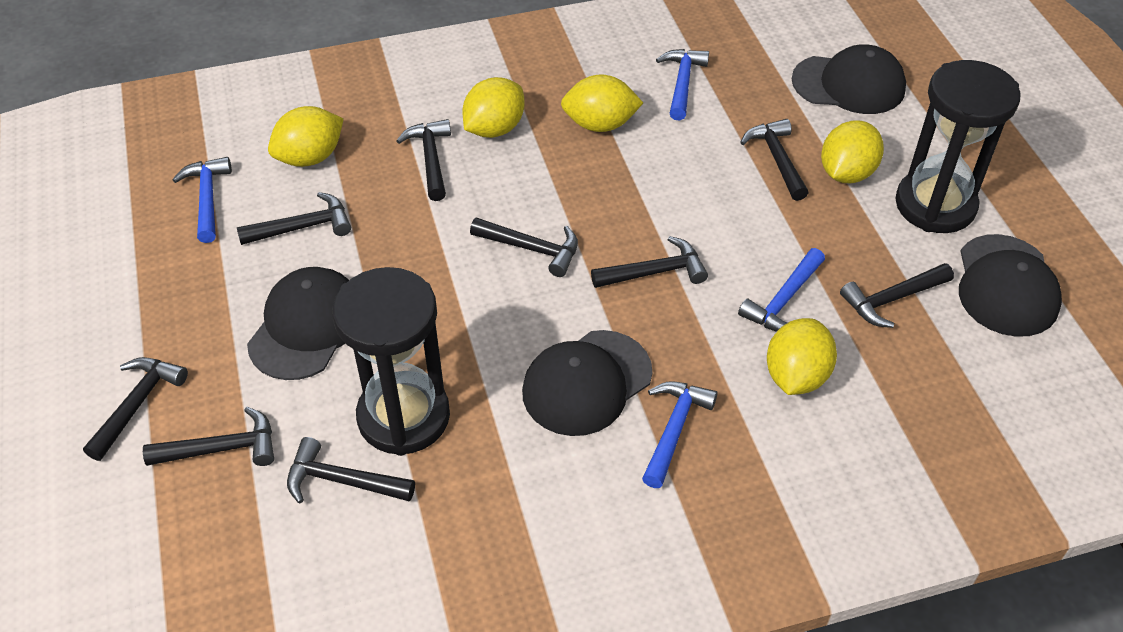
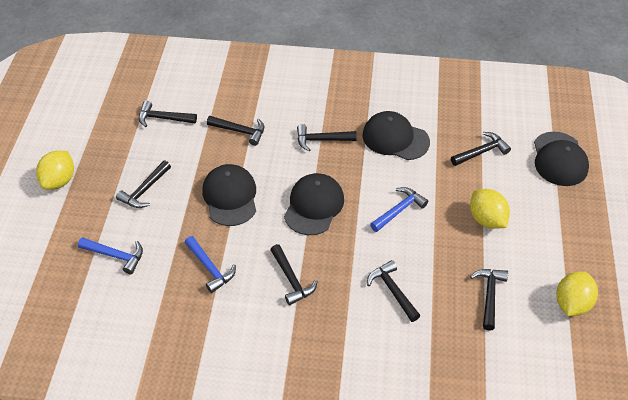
black hammer: 9 -> 8
black hourglass: 2 -> 0
blue hammer: 4 -> 3
yellow lemon: 5 -> 3

